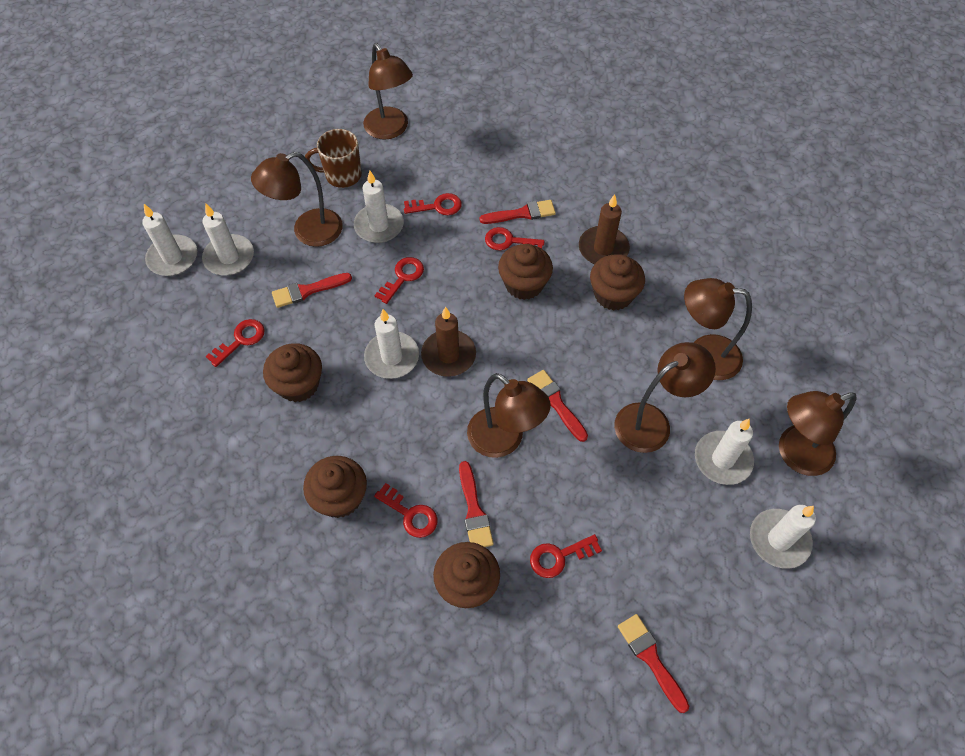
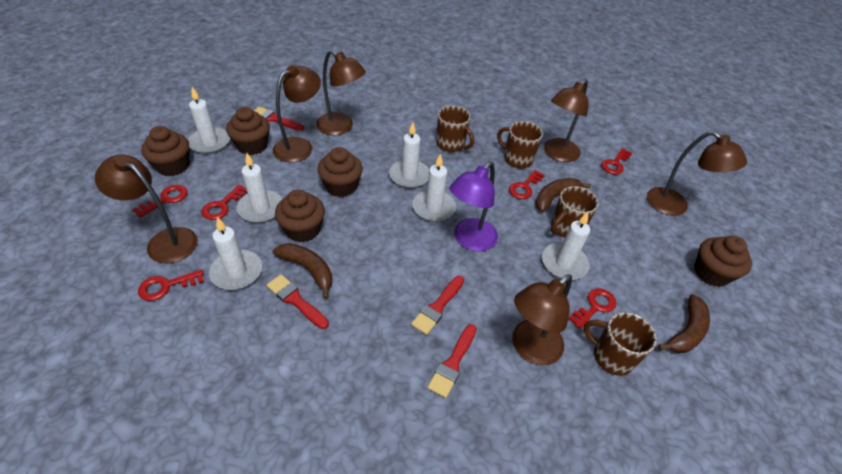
brown banana: 0 -> 3
brown candle: 2 -> 0
brown mug: 1 -> 4
purple lamp: 0 -> 1
red brush: 5 -> 4

